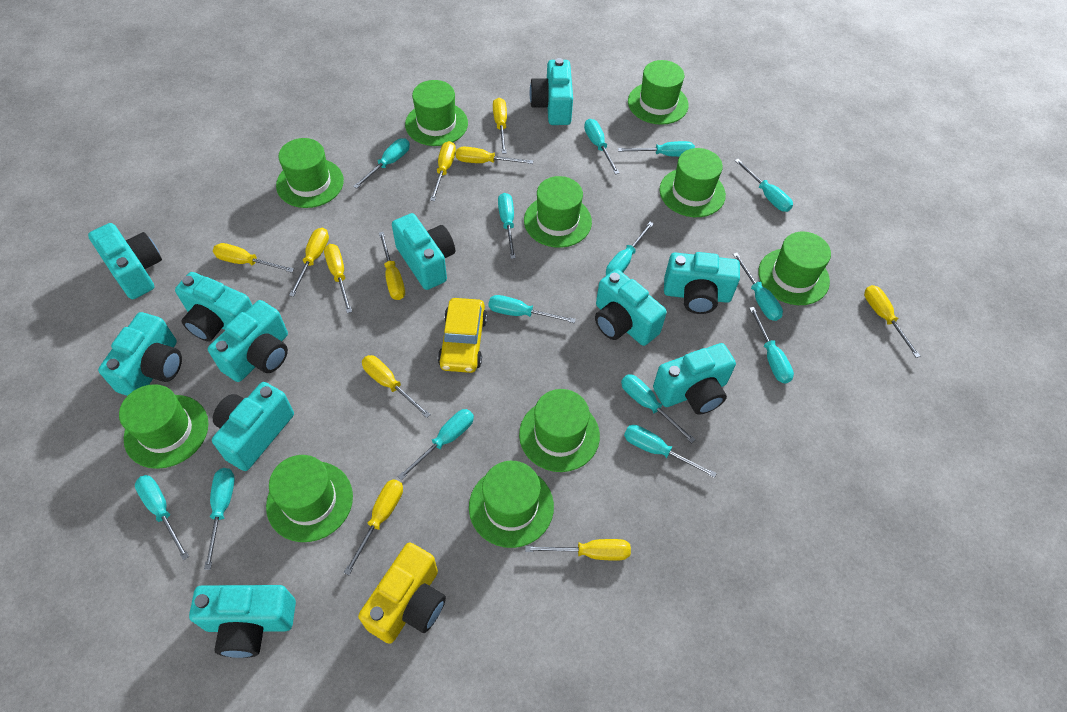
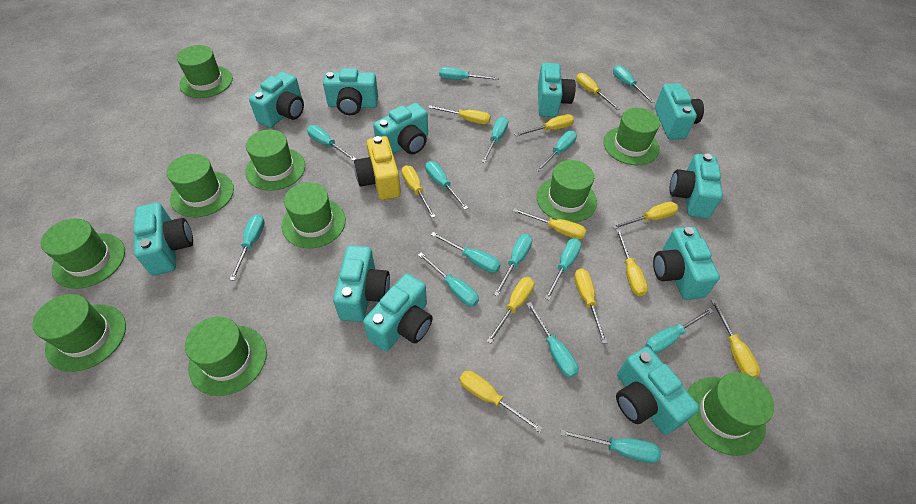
yellow car: 1 -> 0

